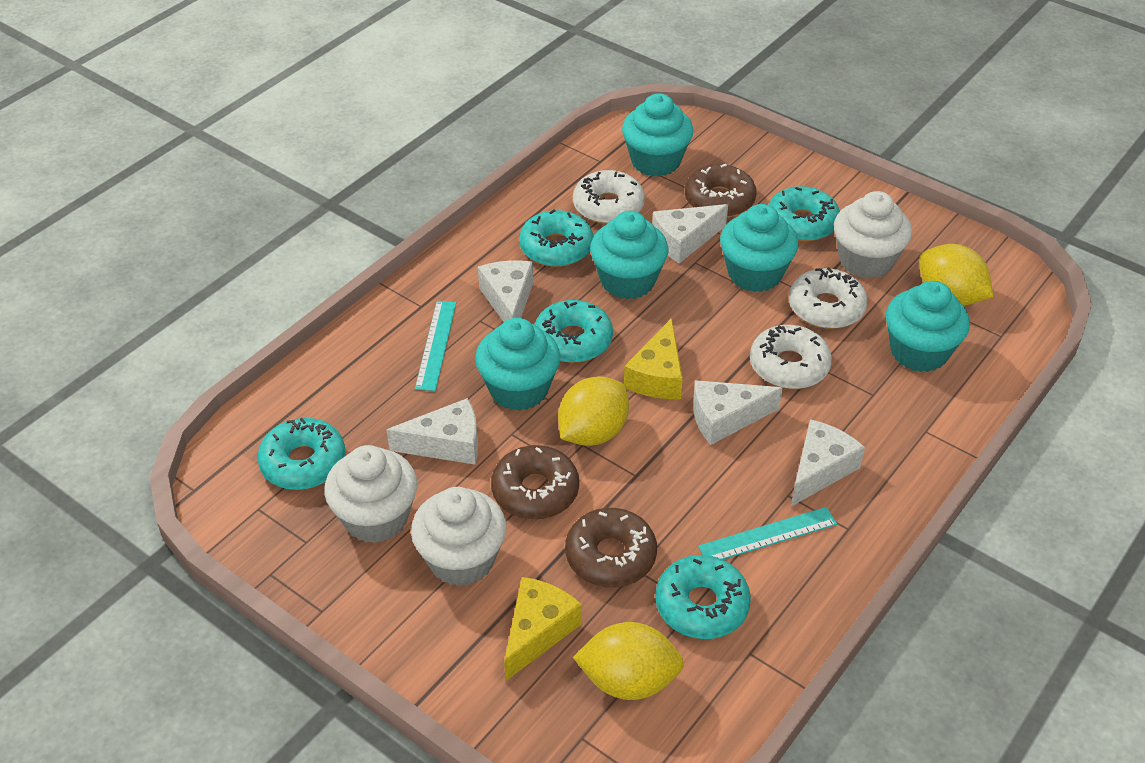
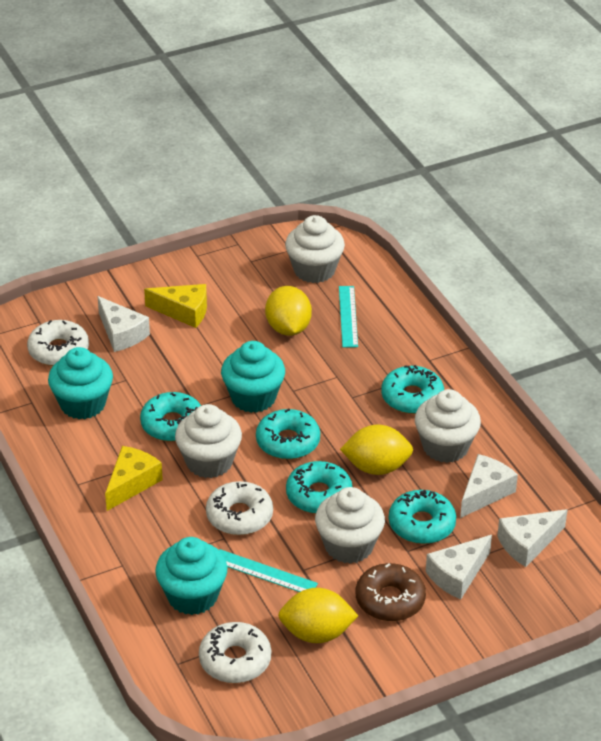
brown donut: 3 -> 1
turquoise cupcake: 5 -> 3
white cheese: 5 -> 4
white cupcake: 3 -> 4

